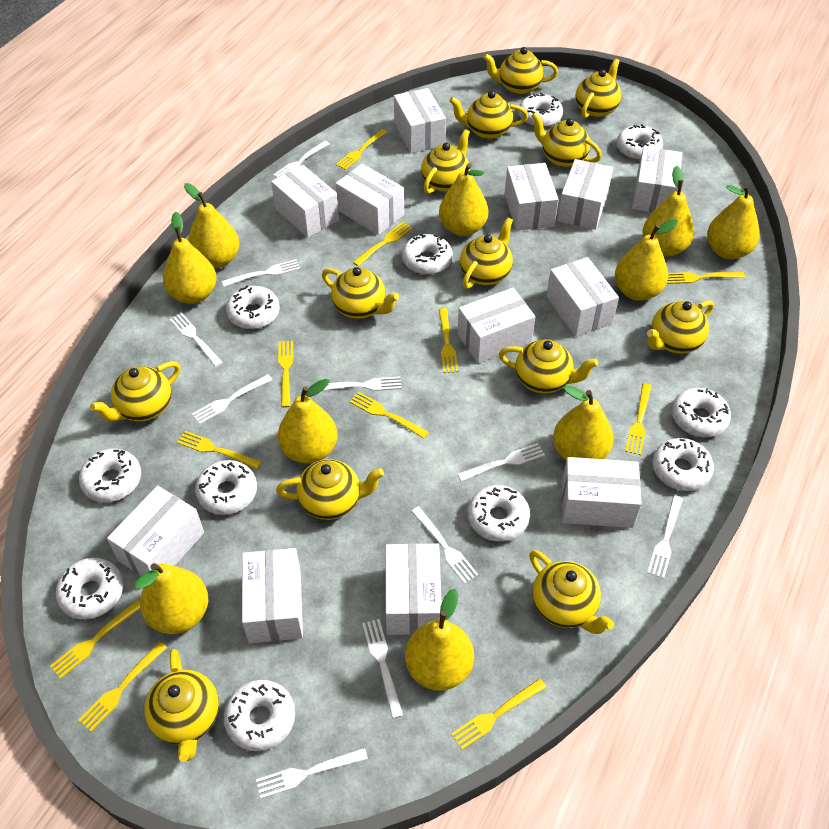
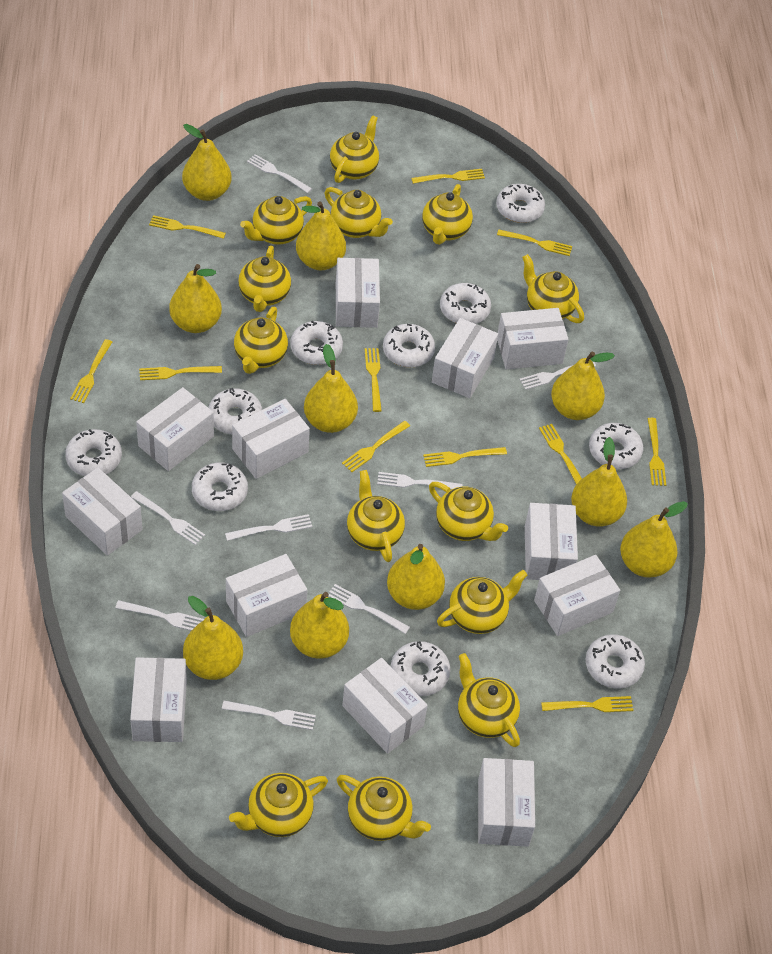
white donut: 11 -> 10
white fork: 10 -> 8

